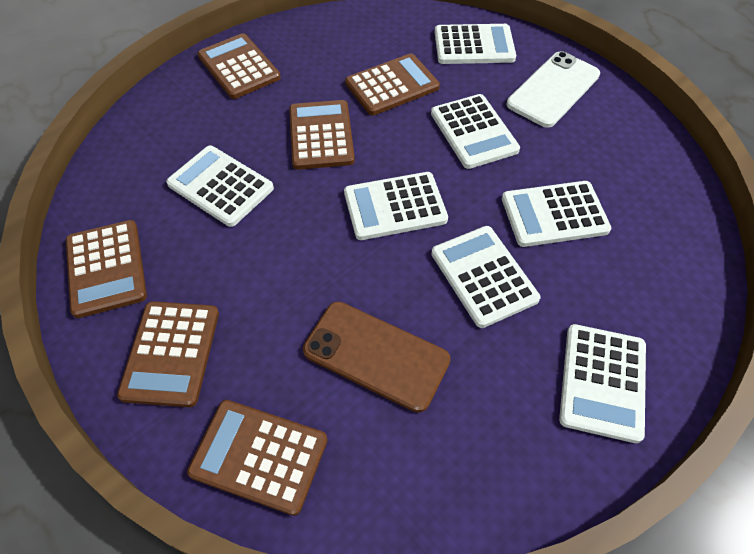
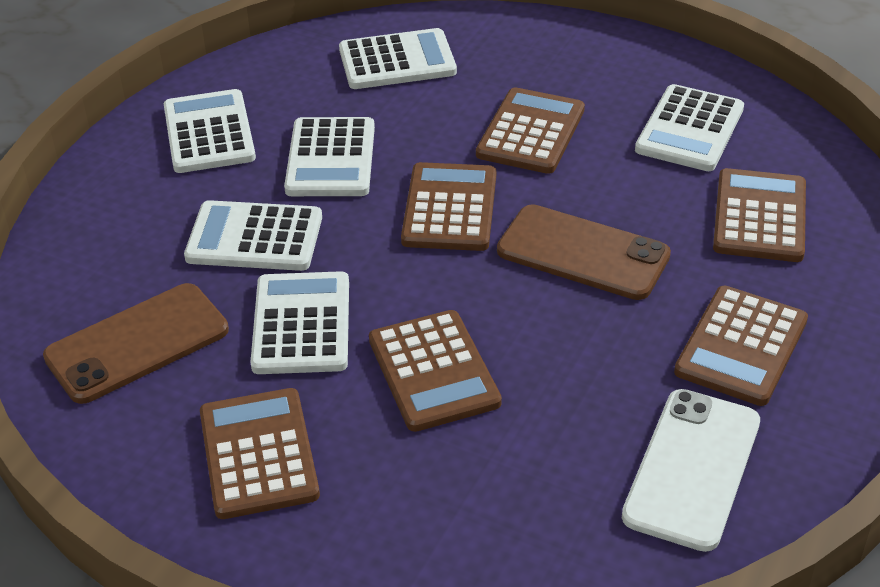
brown phone: 1 -> 2
white calculator: 7 -> 6

